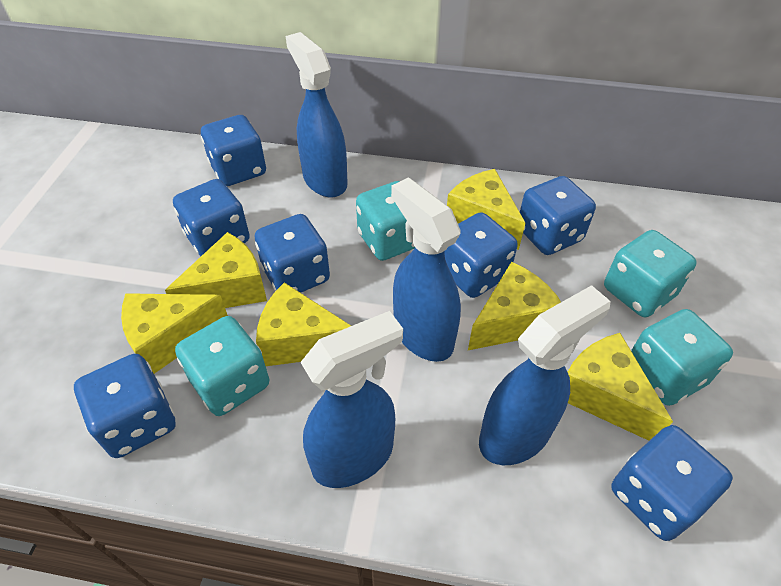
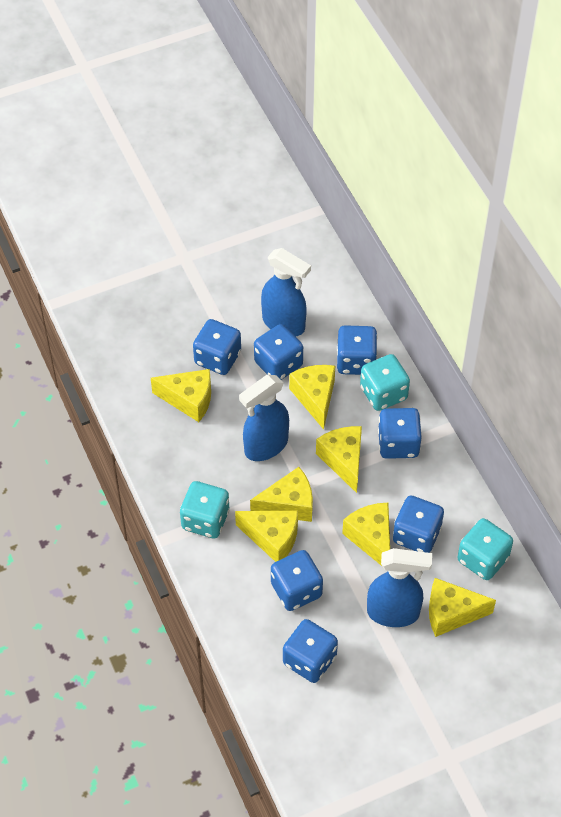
blue spray bottle: 4 -> 3
turquoise dice: 4 -> 3
yellow cheese: 6 -> 7

